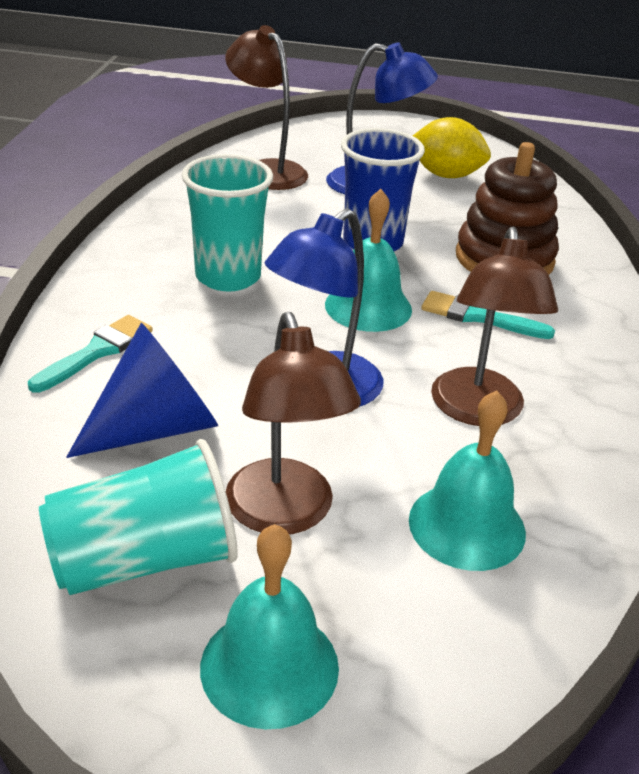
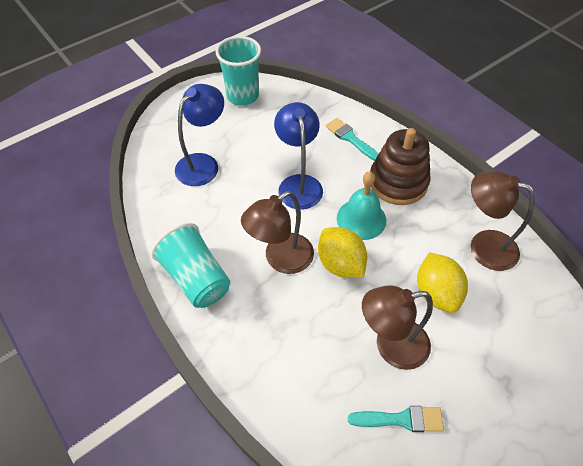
blue cone: 1 -> 0
blue cup: 1 -> 0
turquoise bell: 3 -> 1
yellow lemon: 1 -> 2

